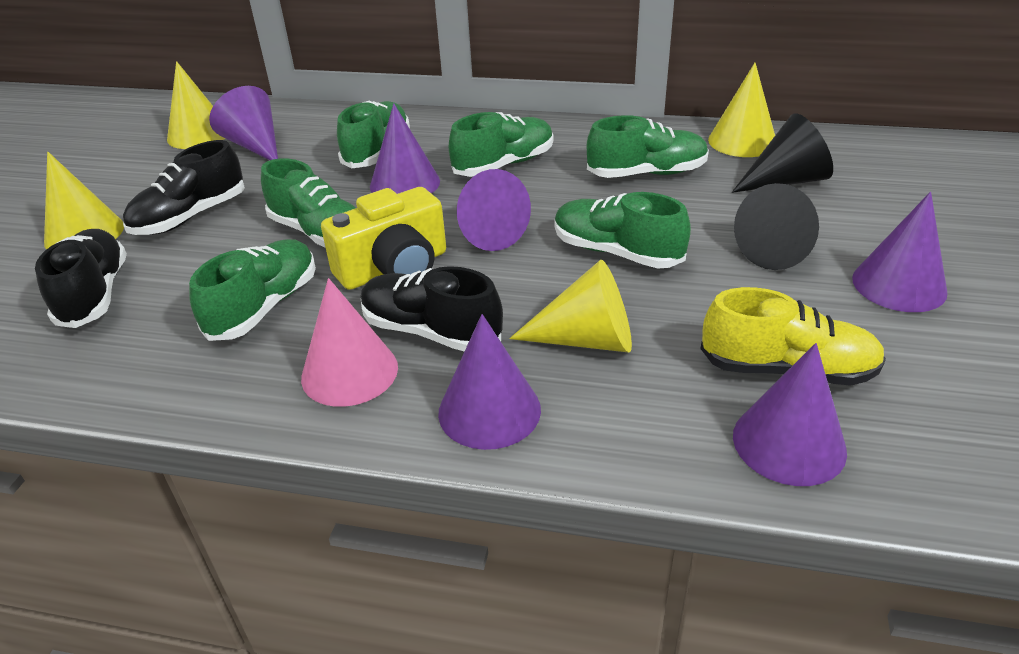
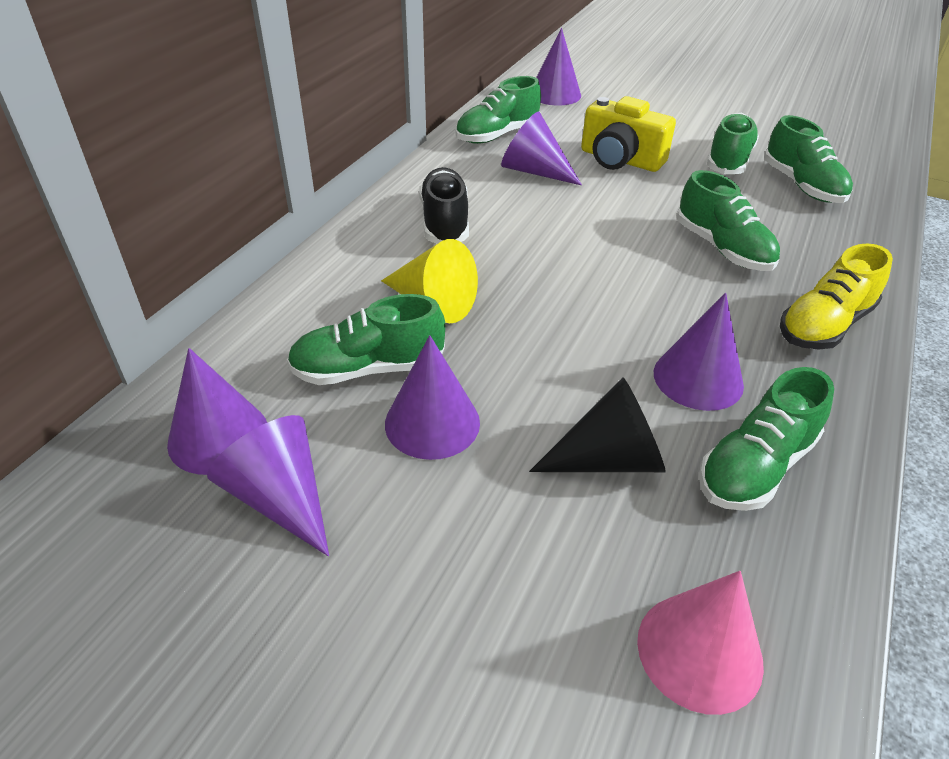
black cone: 2 -> 1
black shoe: 3 -> 1
yellow cone: 4 -> 1

